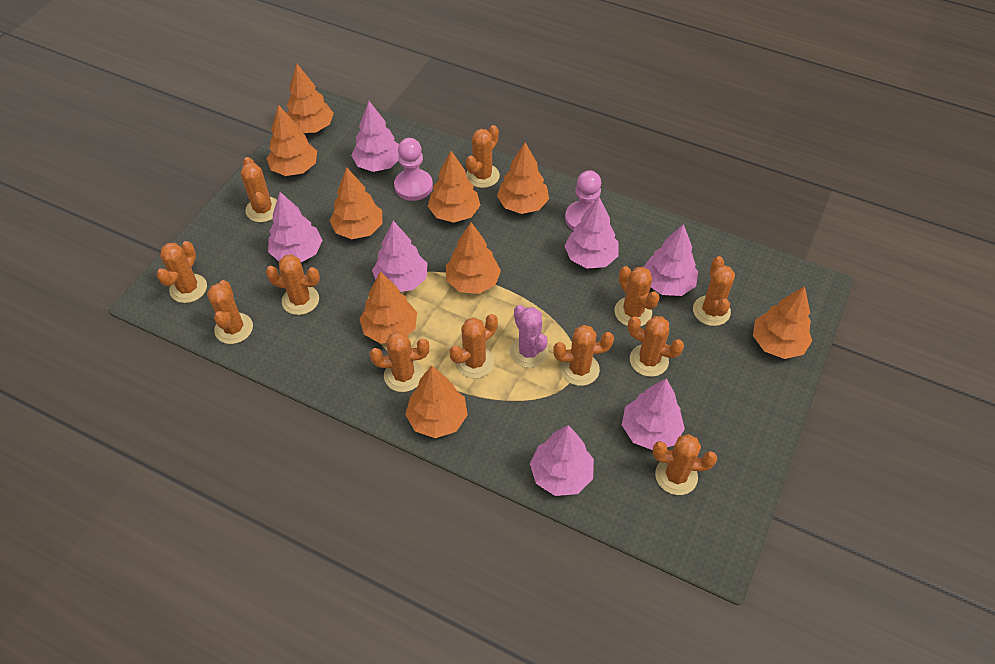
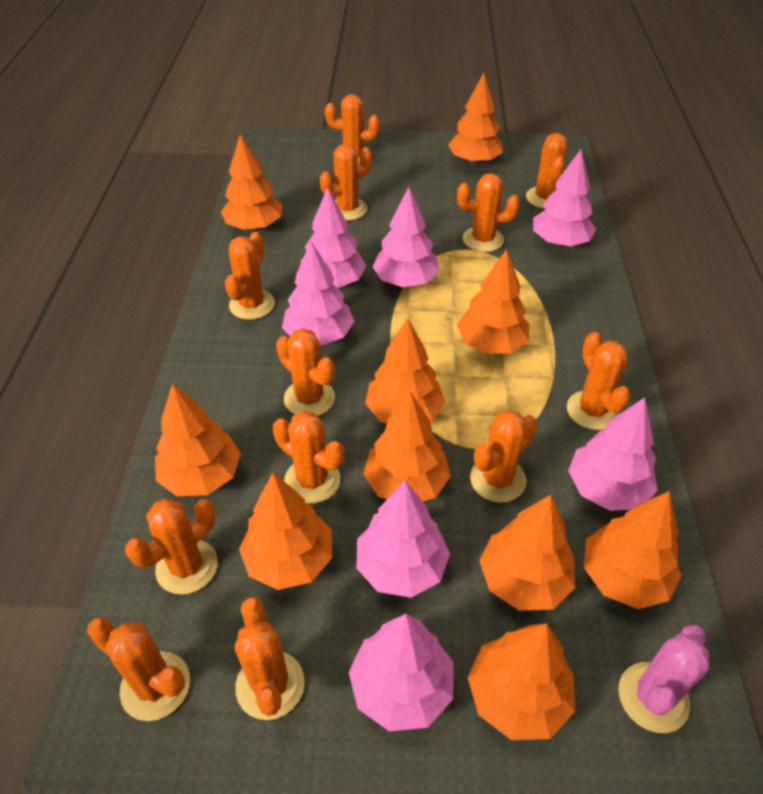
orange tree: 9 -> 10
pink pawn: 2 -> 0

